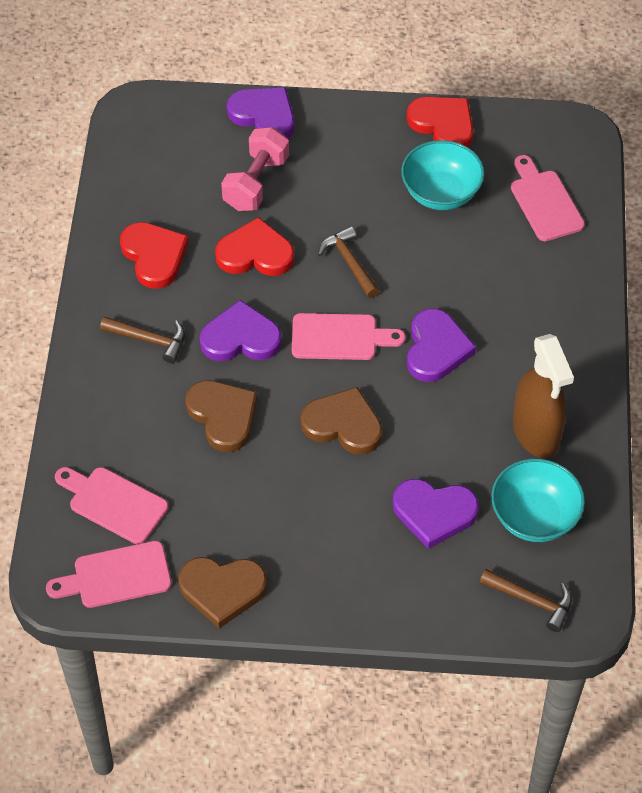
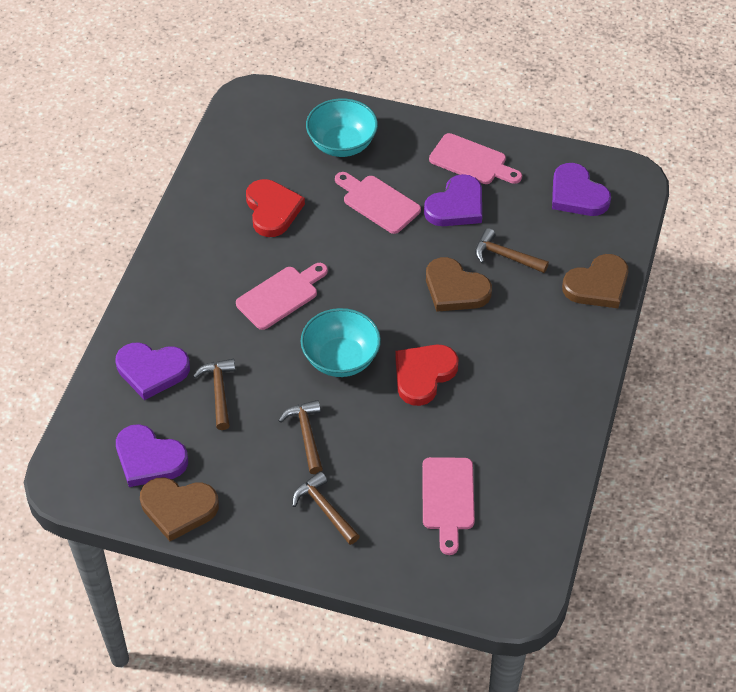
brown hammer: 3 -> 4
brown spray bottle: 1 -> 0
pink dumbbell: 1 -> 0
red heart: 3 -> 2

